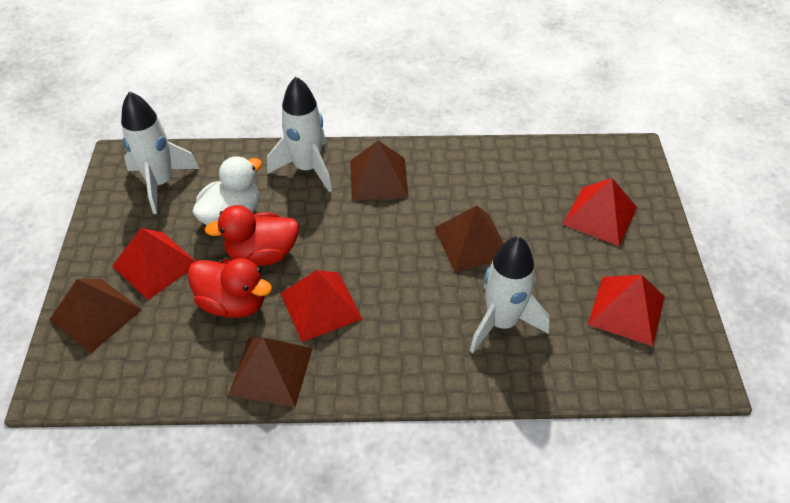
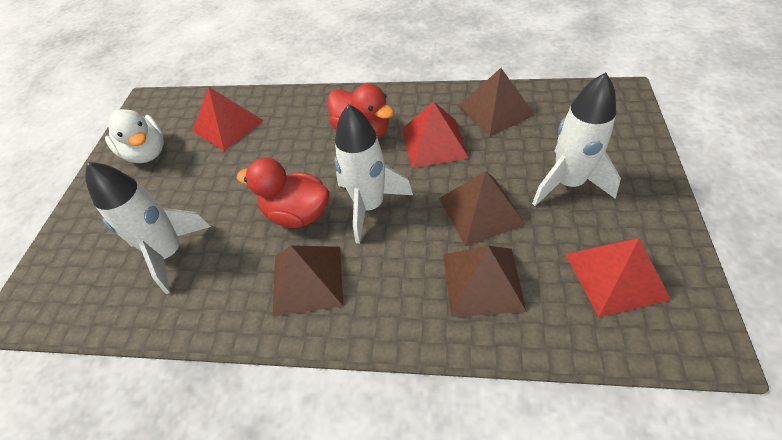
red pyramid: 4 -> 3

